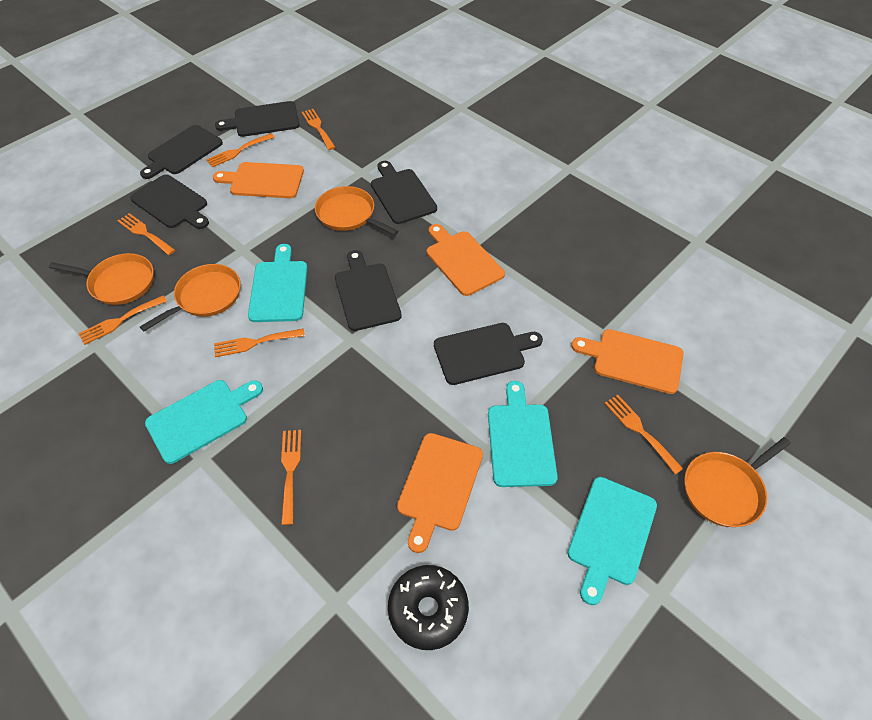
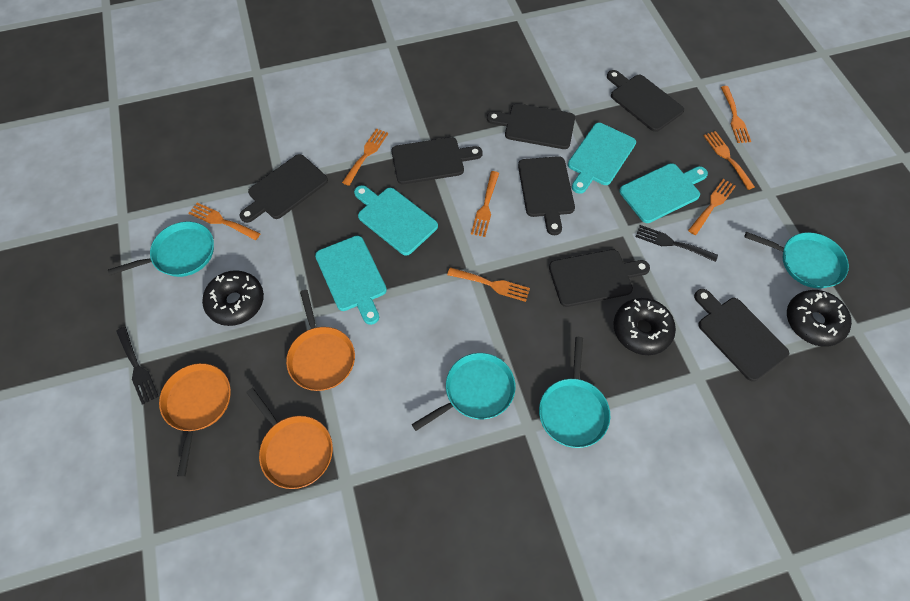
black cutting board: 6 -> 7
black donut: 1 -> 3
black fork: 0 -> 2
orange cutting board: 4 -> 0
orange pan: 4 -> 3
turquoise pan: 0 -> 4

